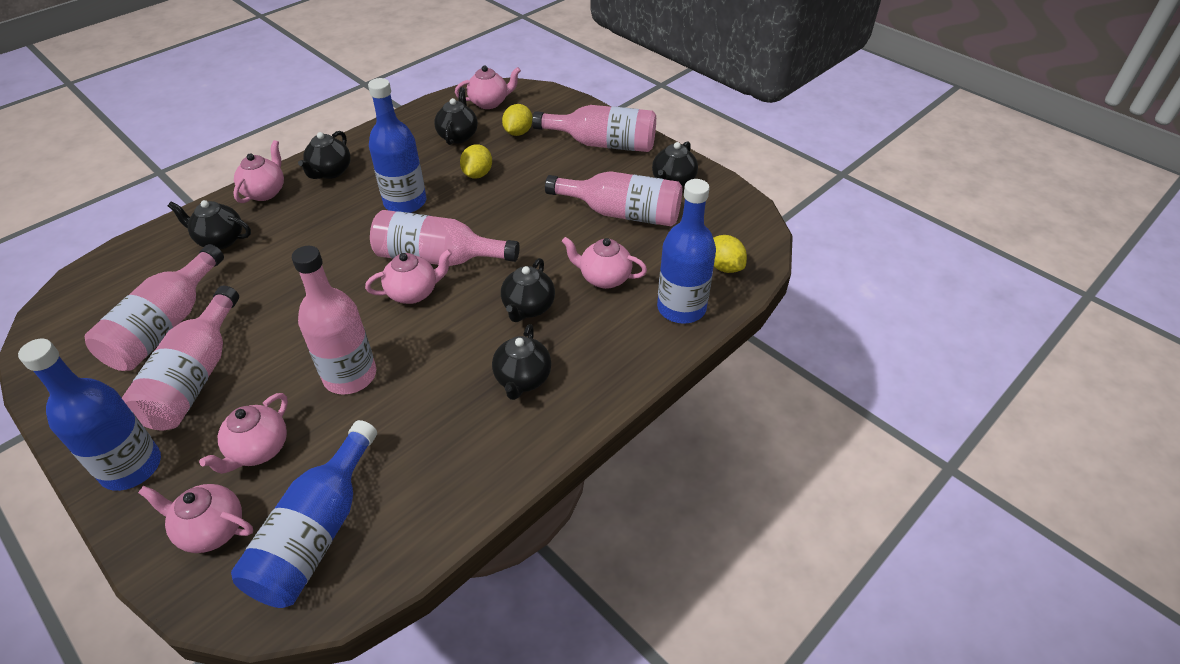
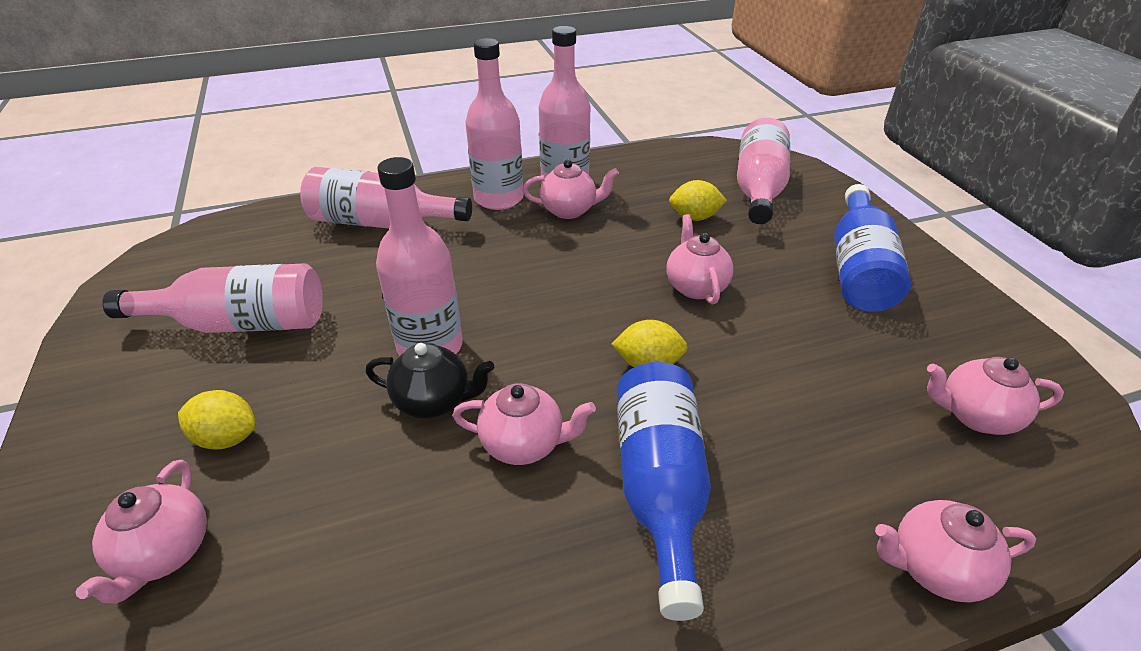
black teapot: 6 -> 1
blue bottle: 4 -> 2

